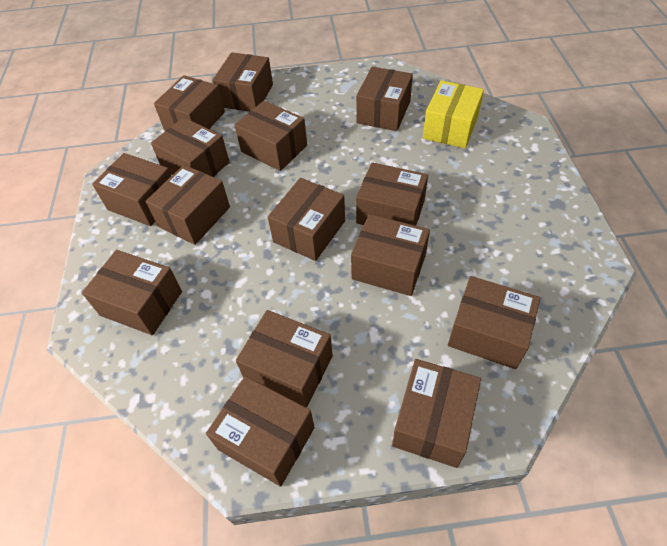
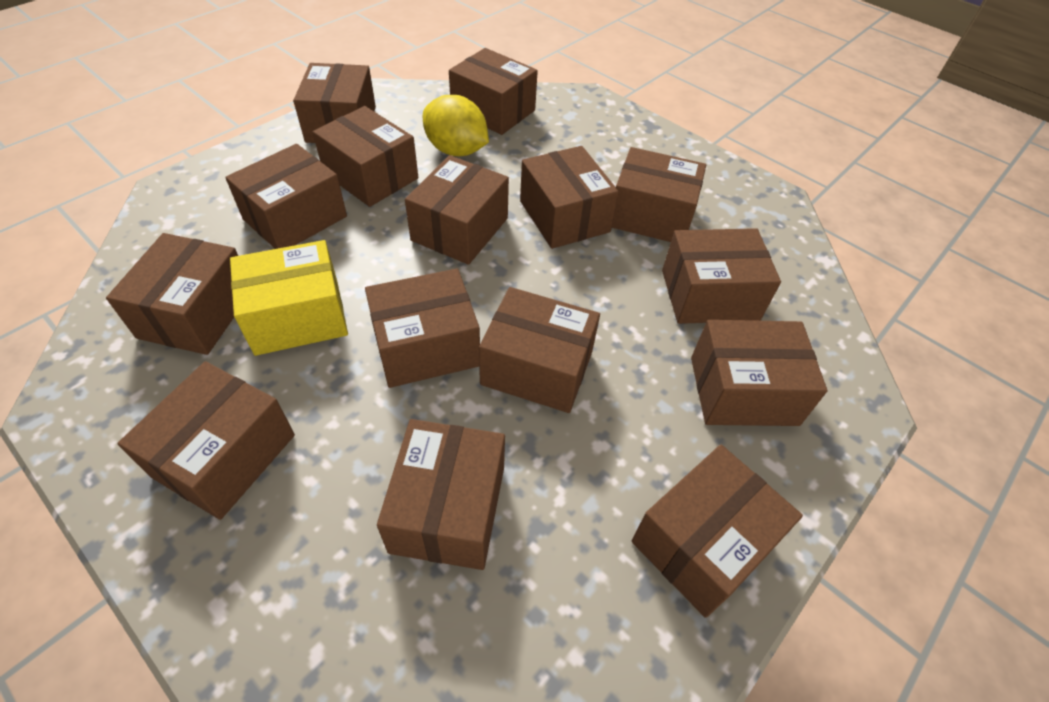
yellow lemon: 0 -> 1

